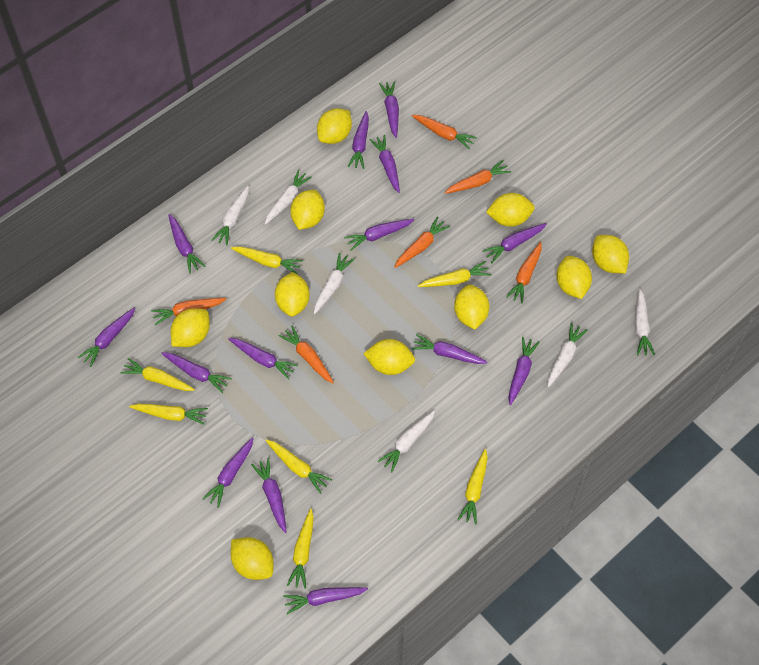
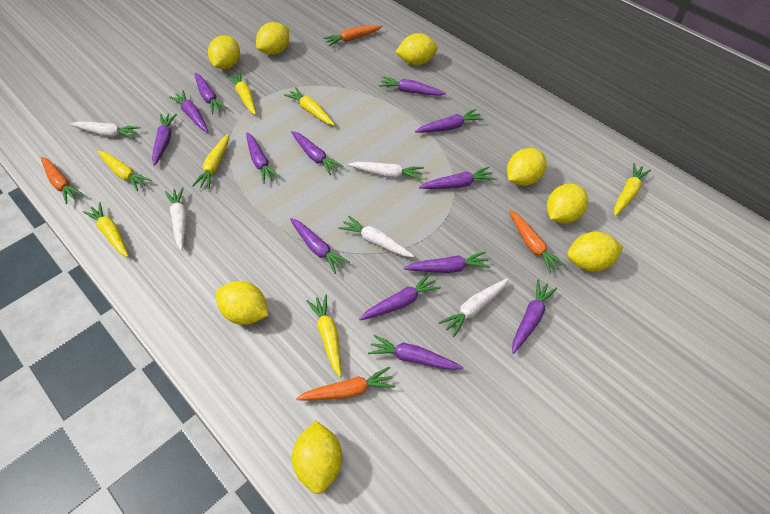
orange carrot: 6 -> 4
purple carrot: 14 -> 13
white carrot: 6 -> 5
yellow lemon: 10 -> 8

